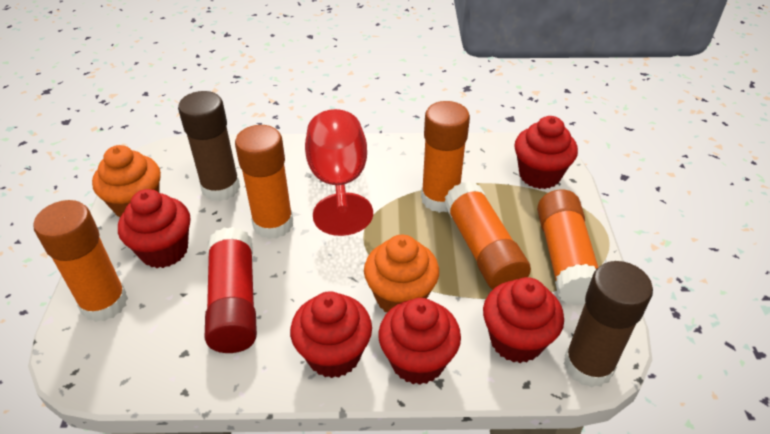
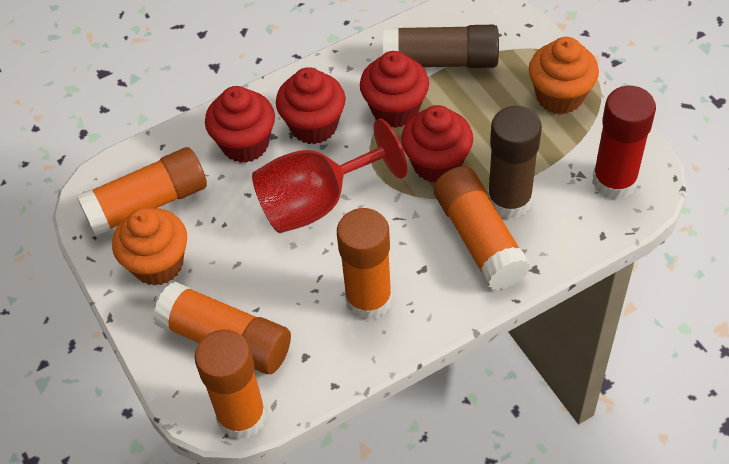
red cupcake: 5 -> 4

